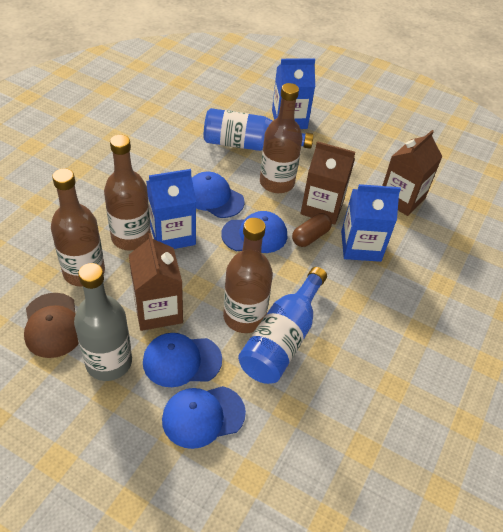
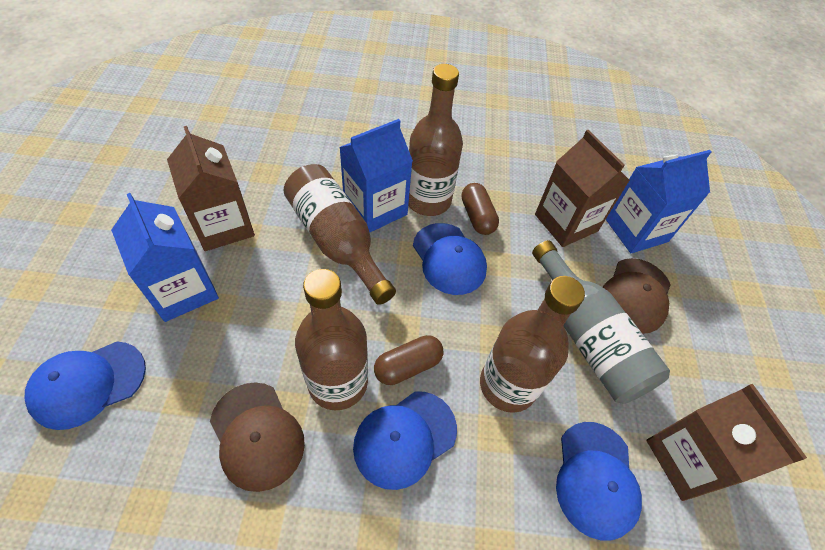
blue bottle: 2 -> 0
brown cap: 1 -> 2
brown capsule: 1 -> 2

